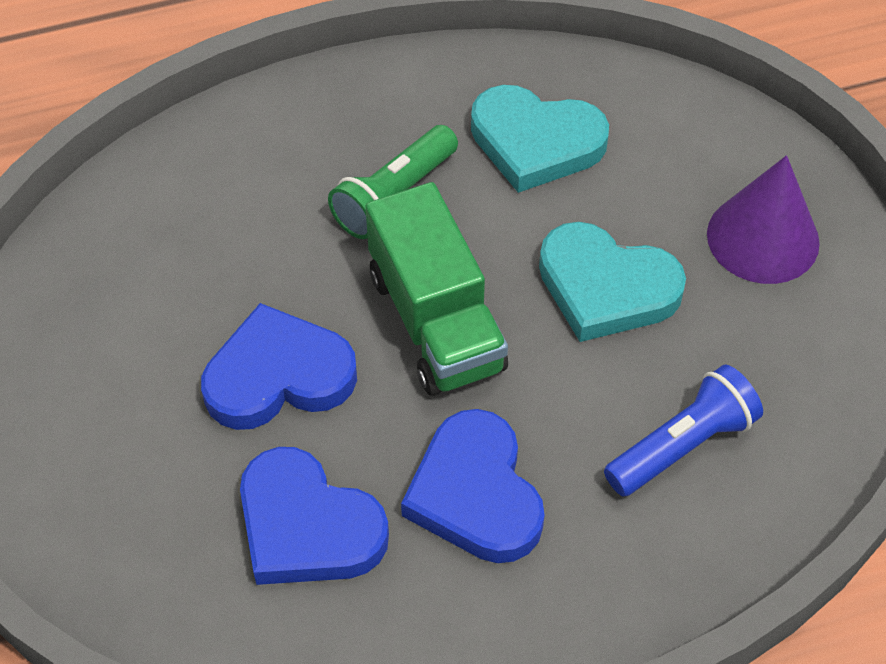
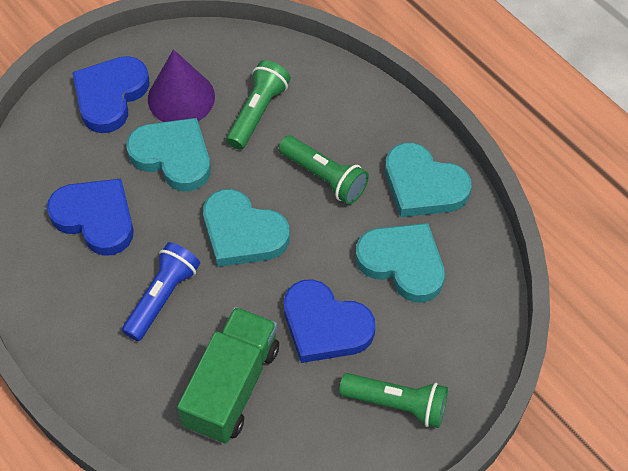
green flashlight: 1 -> 3
turquoise heart: 2 -> 4

